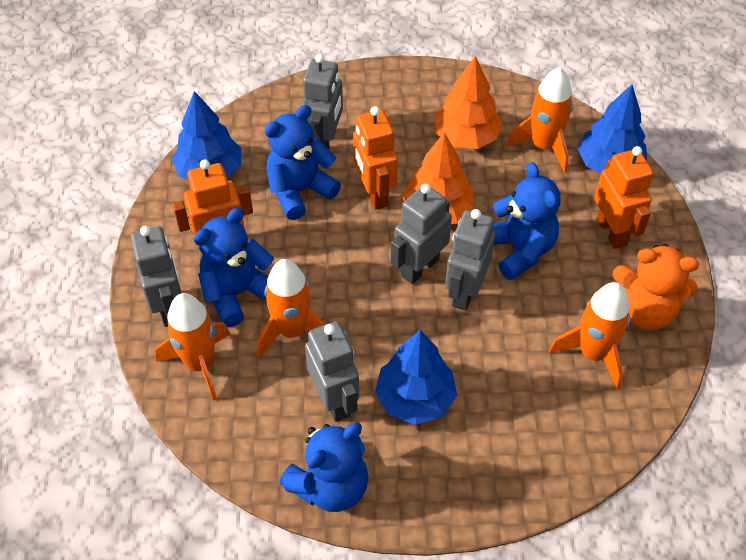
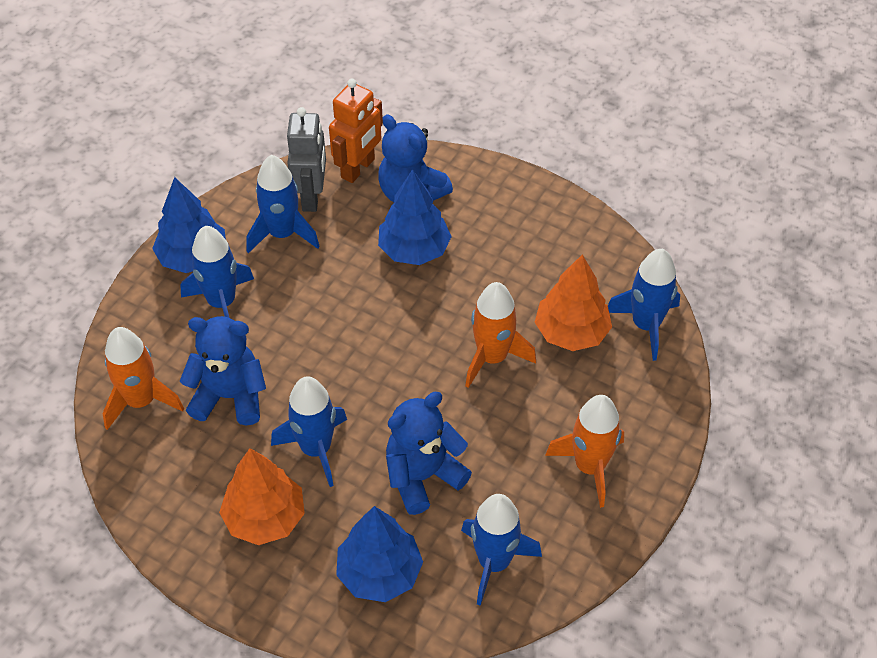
blue rocket: 0 -> 5
blue teddy bear: 4 -> 3
grey robot: 5 -> 1
orange robot: 3 -> 1
orange rocket: 4 -> 3
orange teddy bear: 1 -> 0

